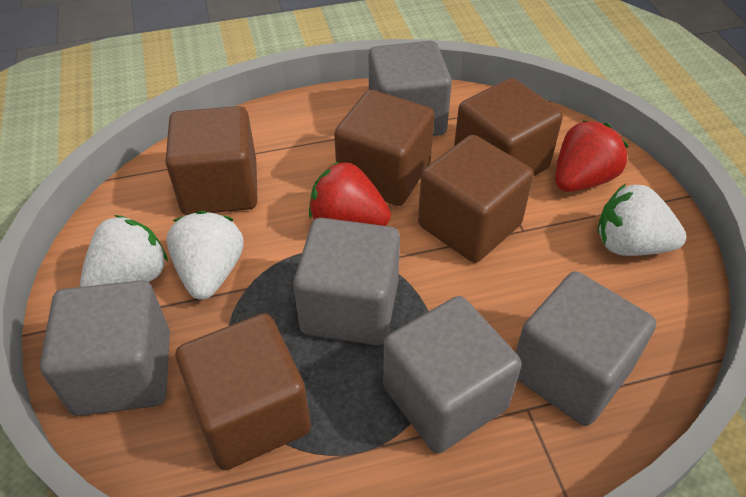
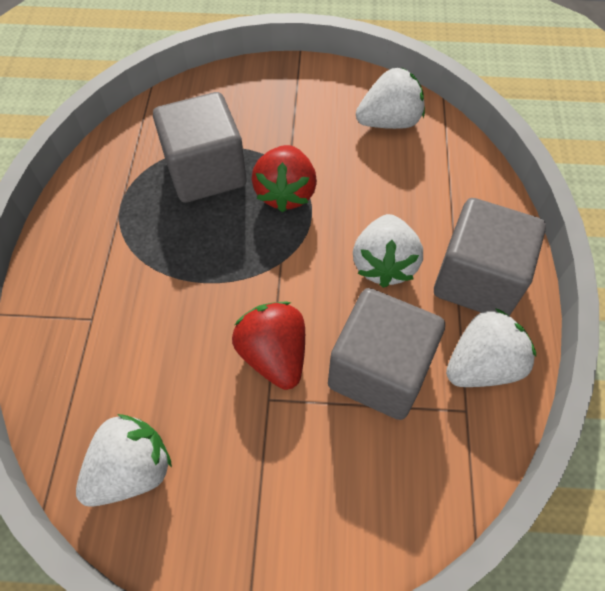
brown cube: 5 -> 0
grey cube: 5 -> 3
white strawberry: 3 -> 4

